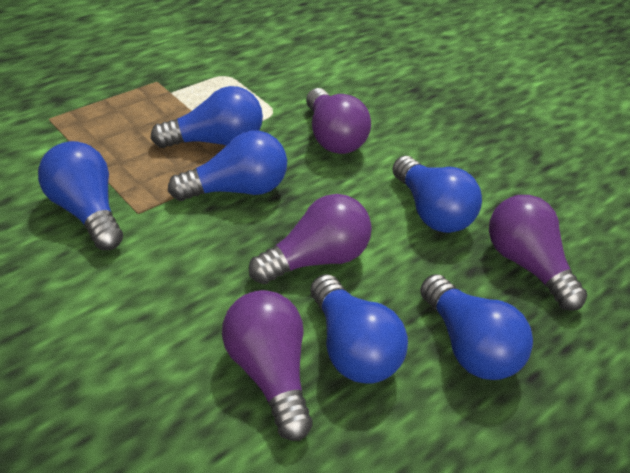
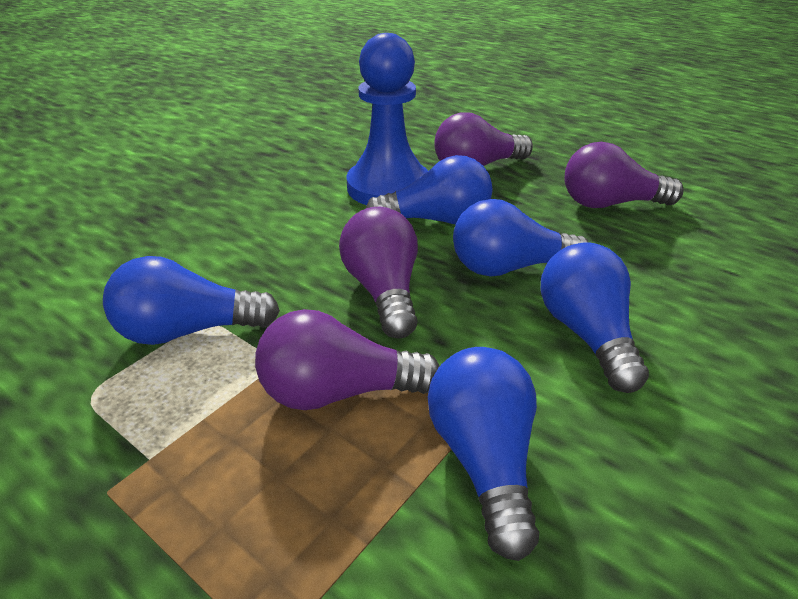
blue light bulb: 6 -> 5
blue pawn: 0 -> 1

